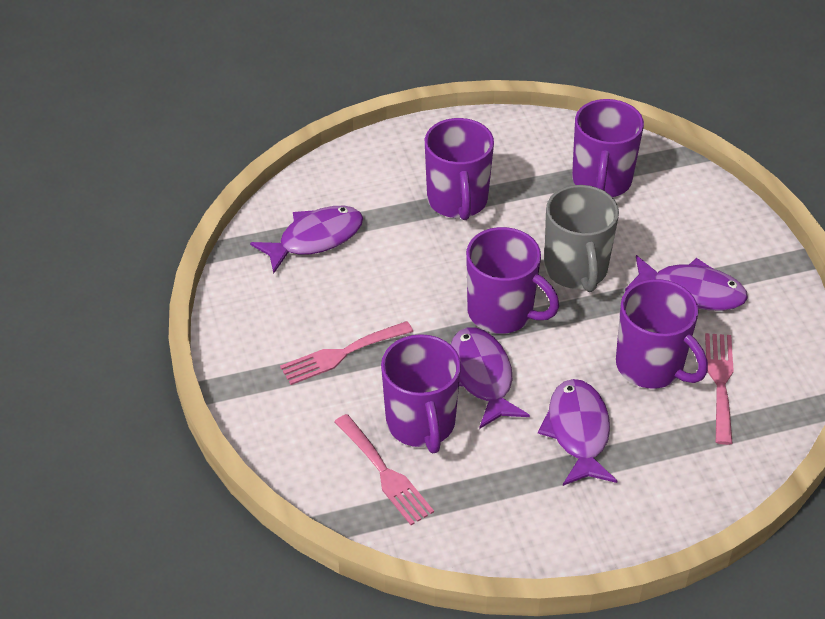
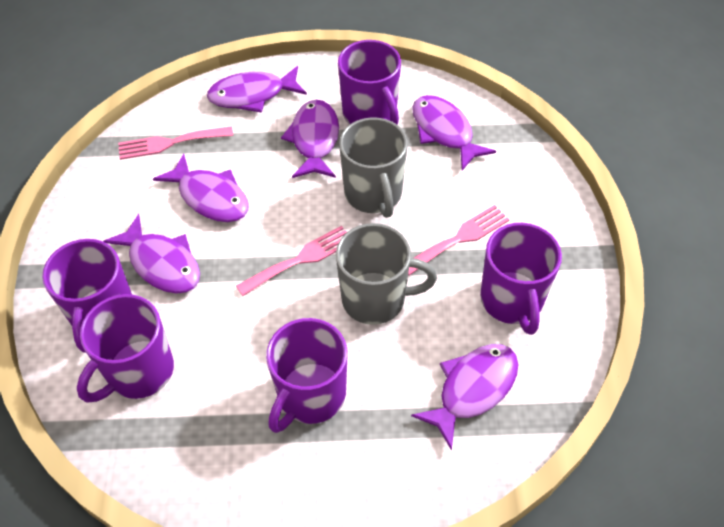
grey mug: 1 -> 2
purple fish: 4 -> 6

